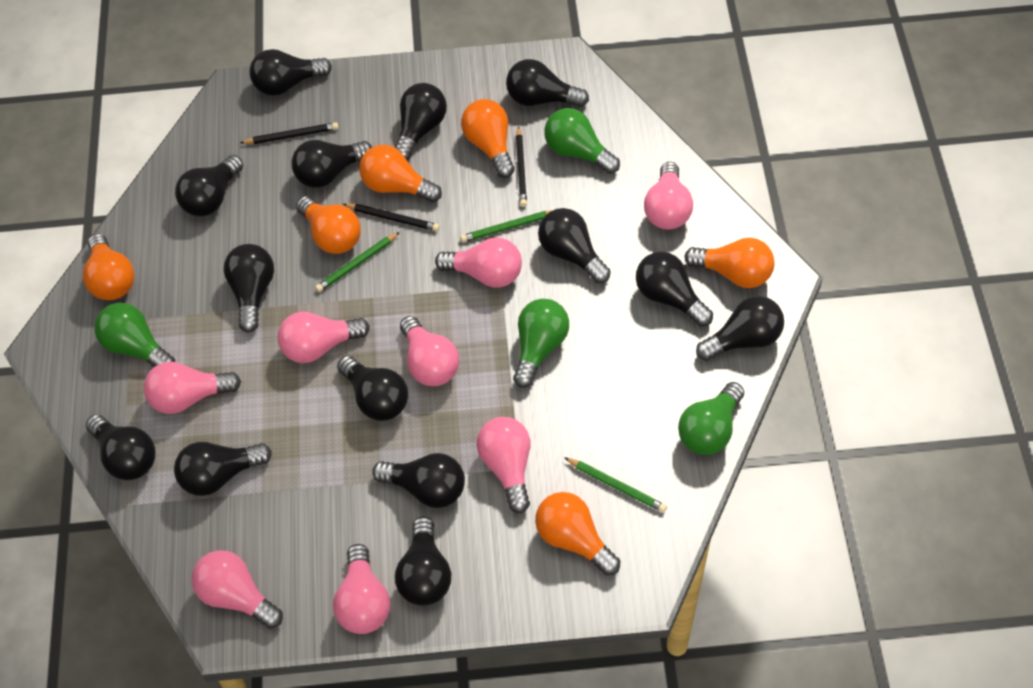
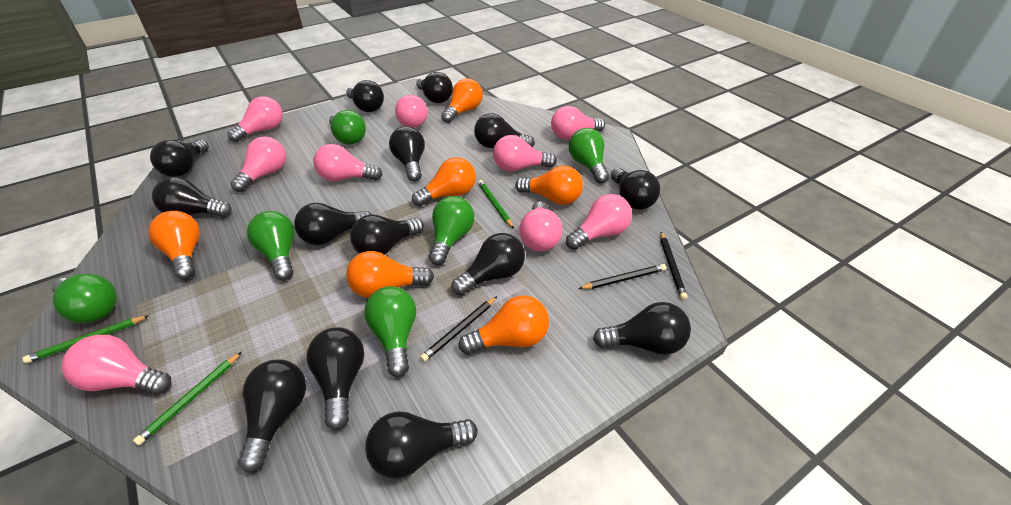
green light bulb: 4 -> 6
pink light bulb: 8 -> 9

